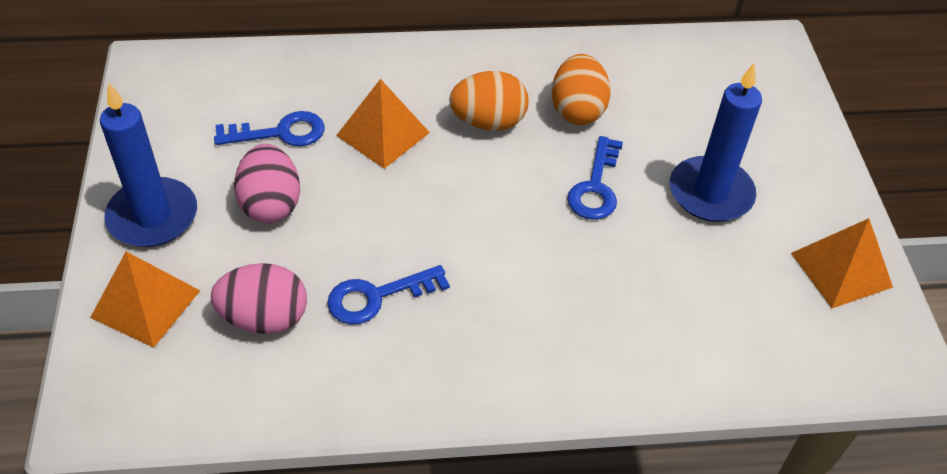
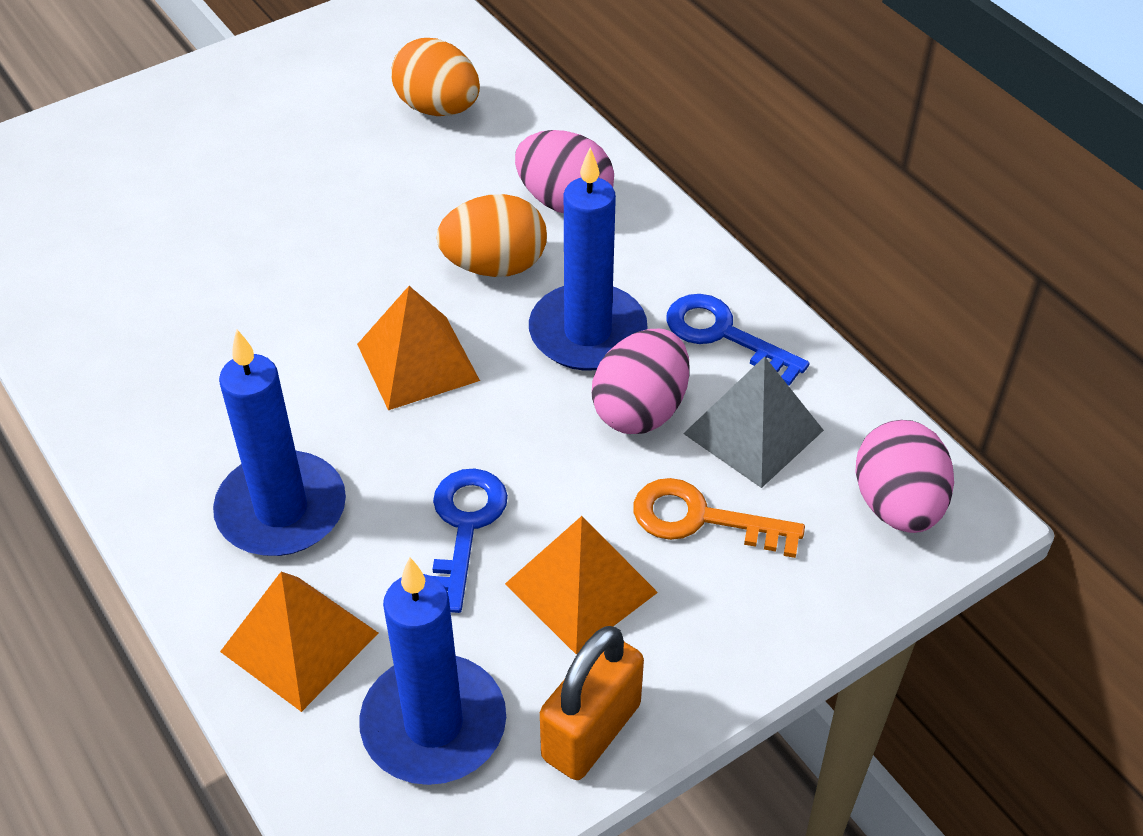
blue candle: 2 -> 3
blue key: 3 -> 2
grey pyramid: 0 -> 1
orange key: 0 -> 1
orange padlock: 0 -> 1
pink egg: 2 -> 3

